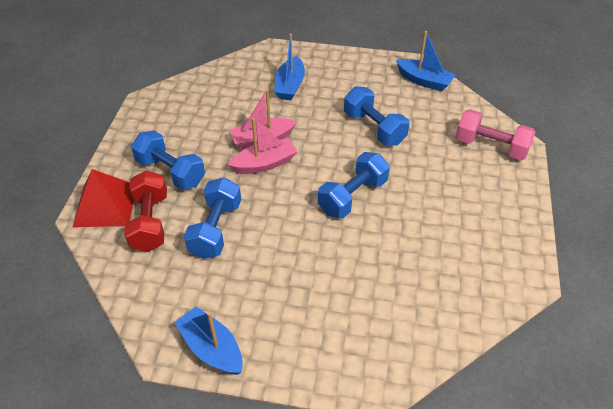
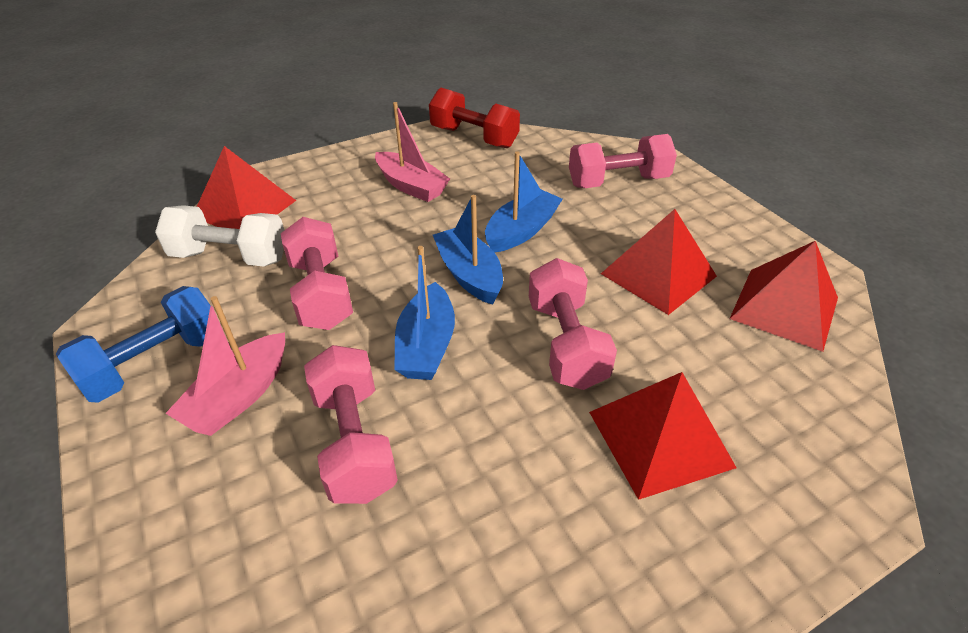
blue dumbbell: 4 -> 1
pink dumbbell: 1 -> 4
red pyramid: 1 -> 4
white dumbbell: 0 -> 1

